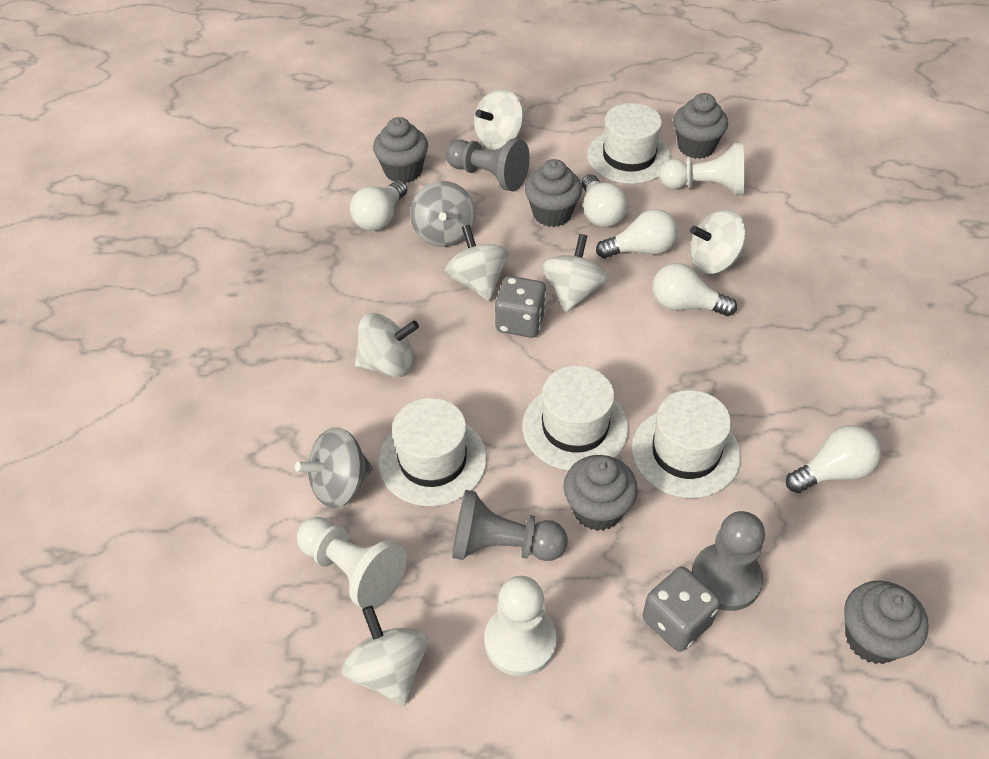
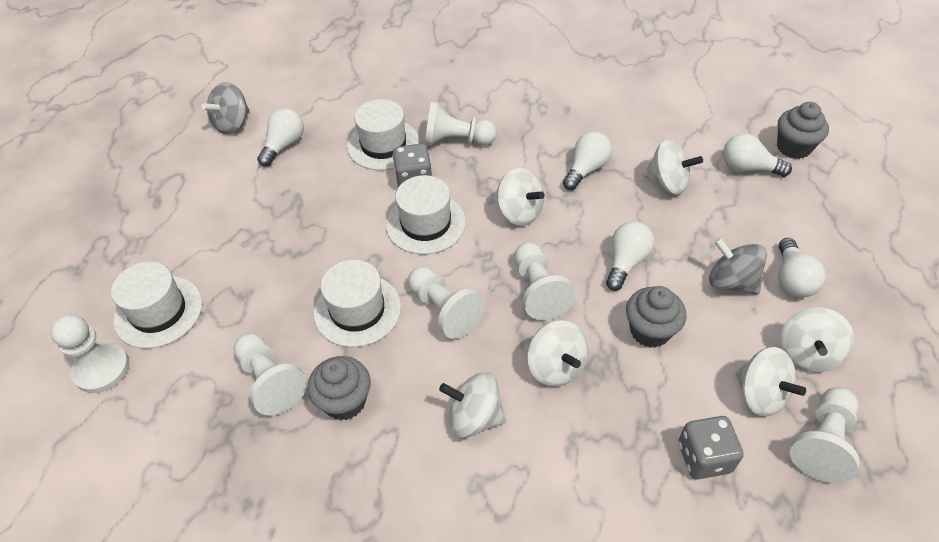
grey cupcake: 5 -> 3
grey pawn: 3 -> 0
white pawn: 3 -> 6

